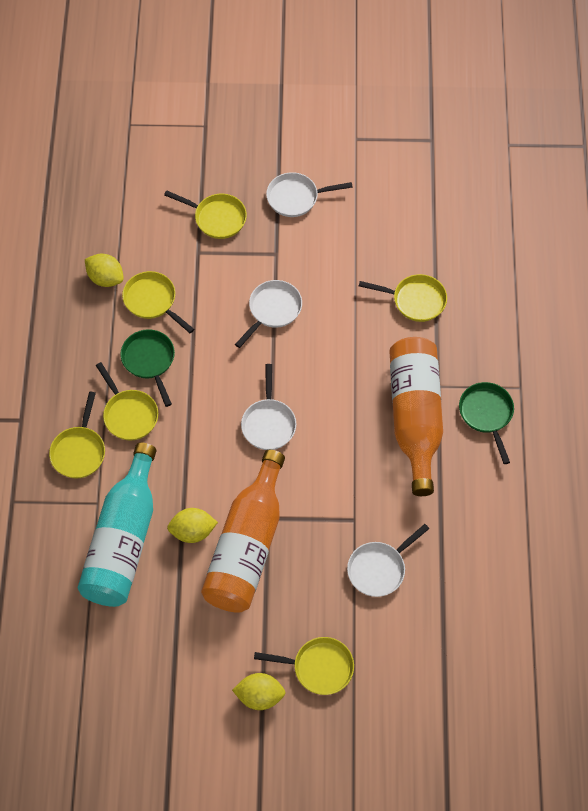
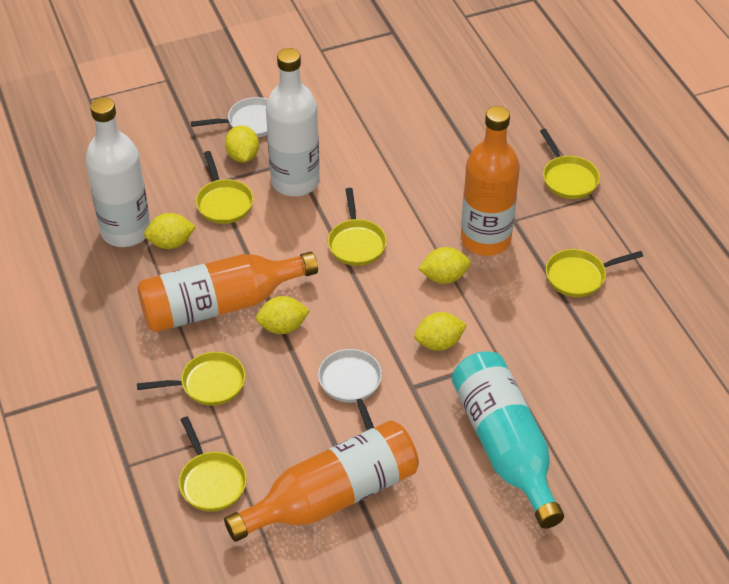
green pan: 2 -> 0
orange bottle: 2 -> 3
white bottle: 0 -> 2
white pan: 4 -> 2
yellow lemon: 3 -> 5

